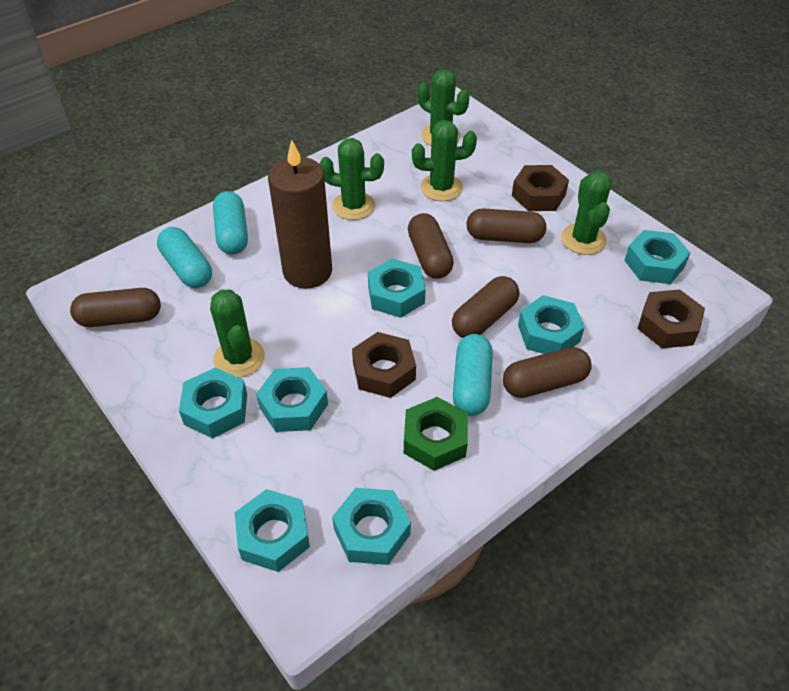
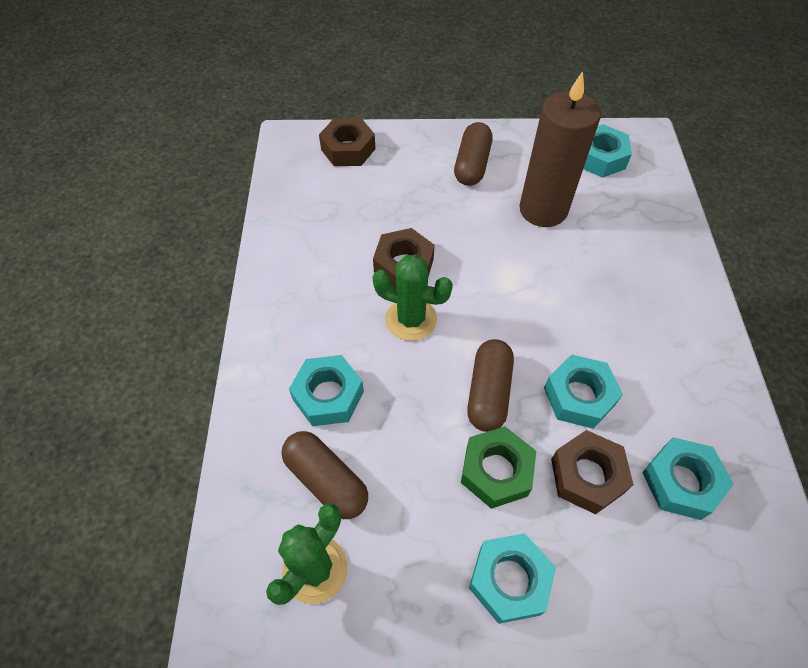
brown capsule: 5 -> 3
green cactus: 5 -> 2
turquoise capsule: 3 -> 0
turquoise nut: 7 -> 5

